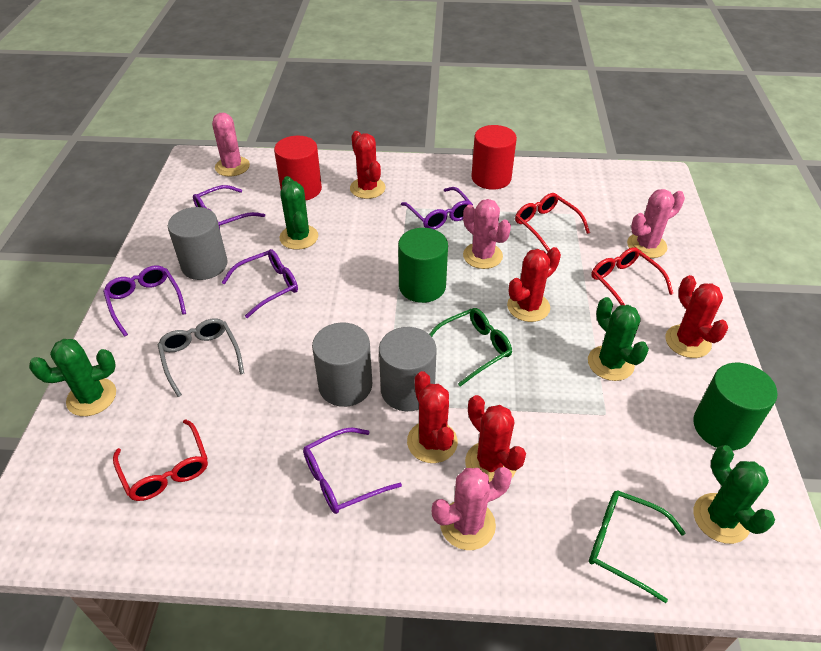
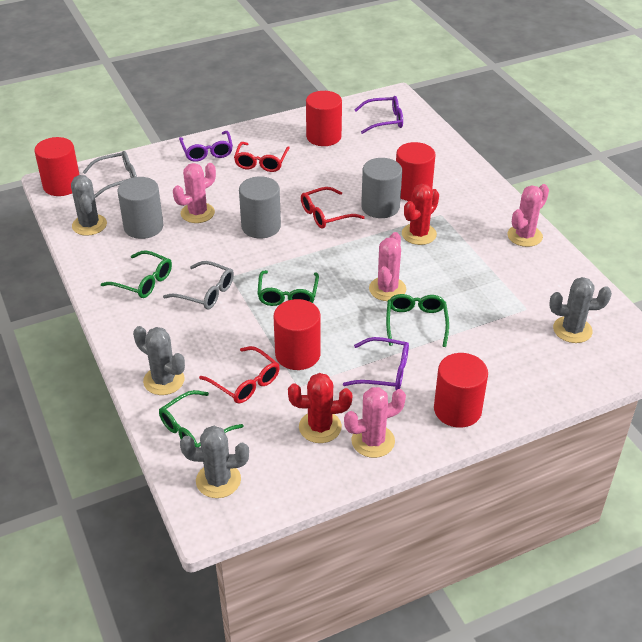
green cactus: 4 -> 0
green cylinder: 2 -> 0
green glasses: 2 -> 4
grey cactus: 0 -> 4
grey glasses: 1 -> 2
purple glasses: 5 -> 3
red cactus: 5 -> 2
red cylinder: 2 -> 5

